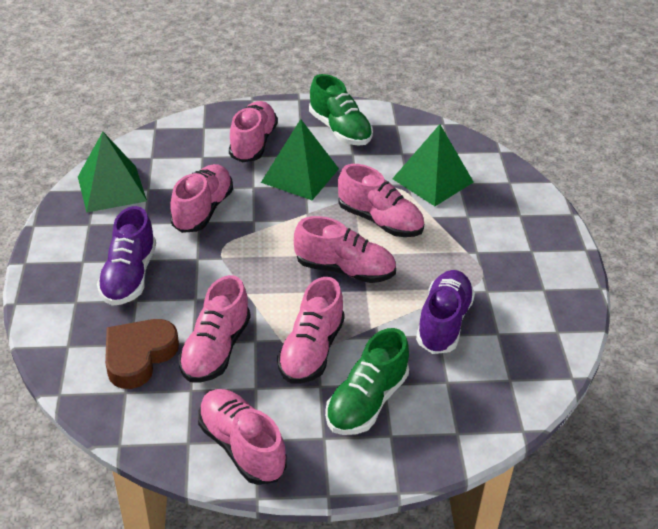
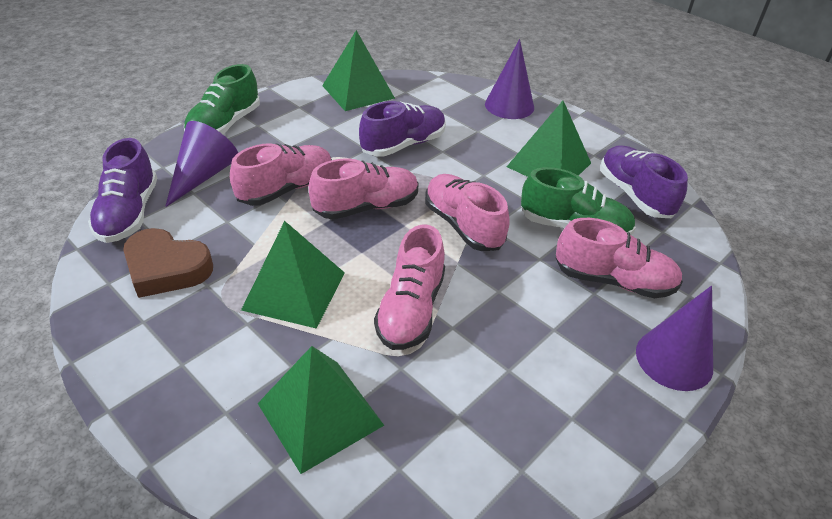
green pyramid: 3 -> 4
pink shoe: 7 -> 5
purple cone: 0 -> 3
purple shoe: 2 -> 3

